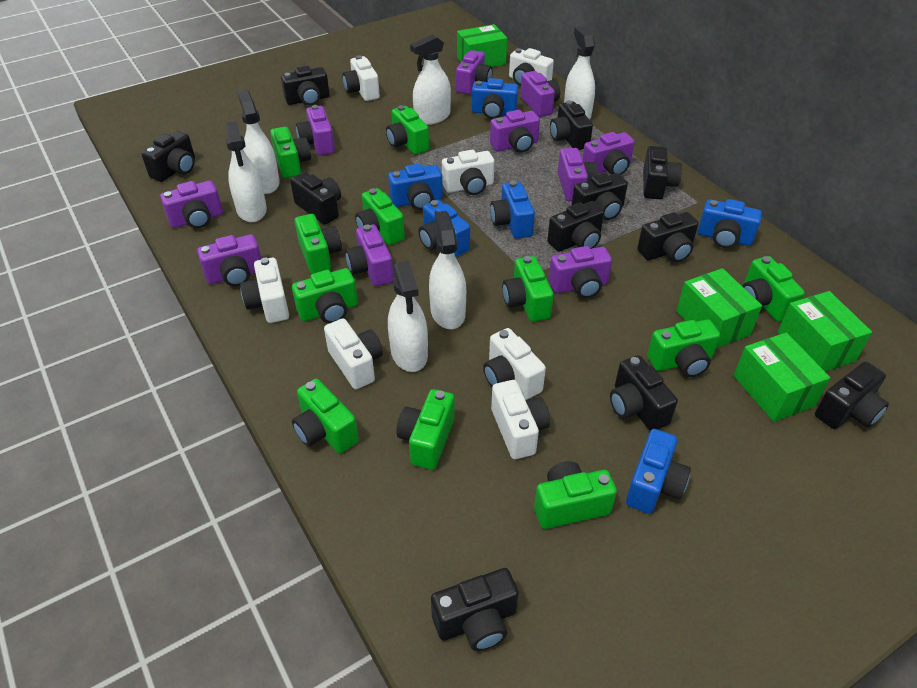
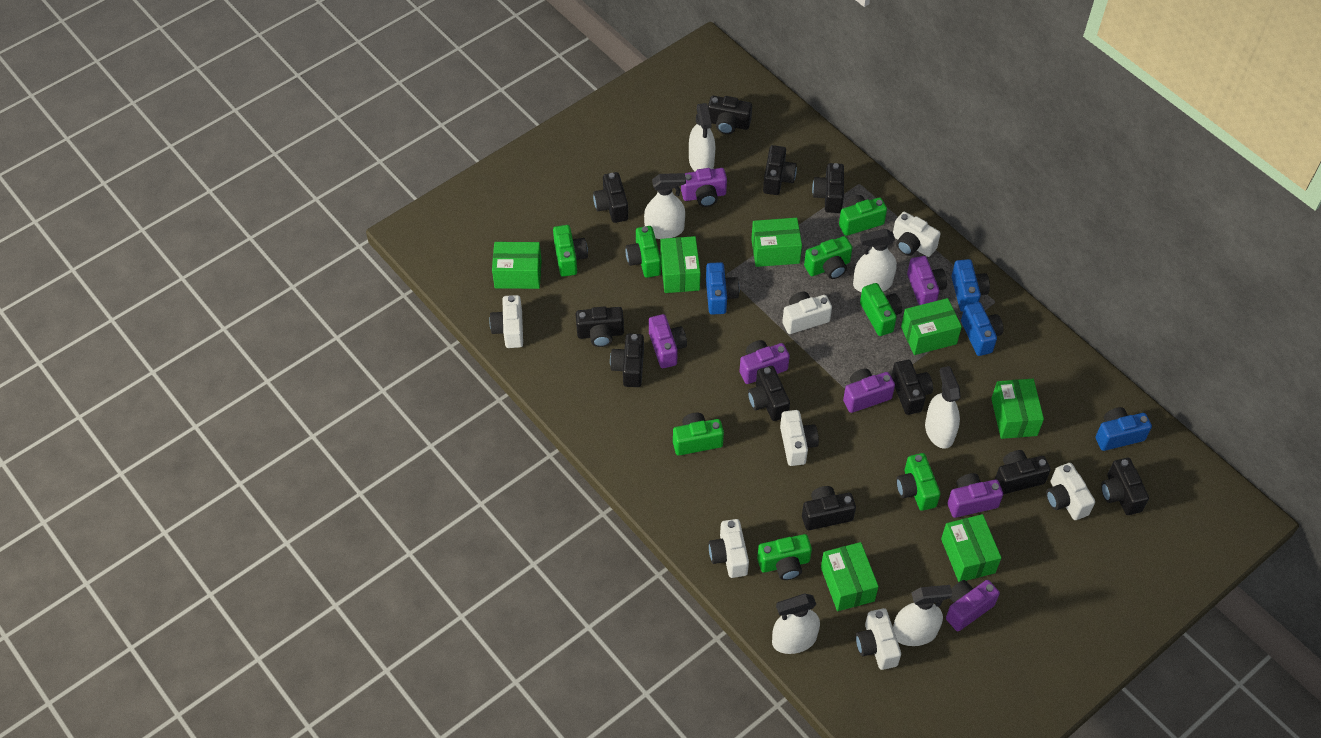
blue camera: 6 -> 4
green box: 4 -> 7
green camera: 11 -> 8
purple camera: 10 -> 7

